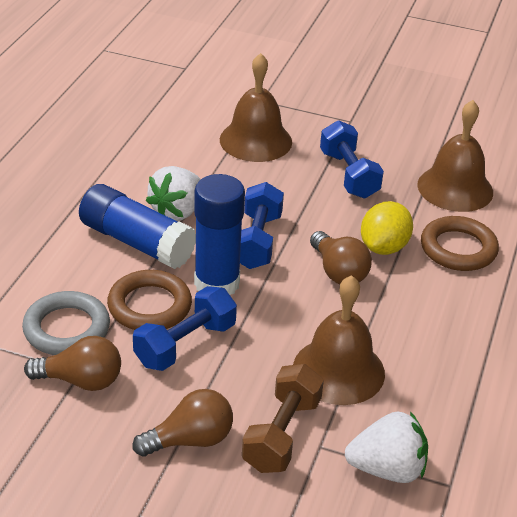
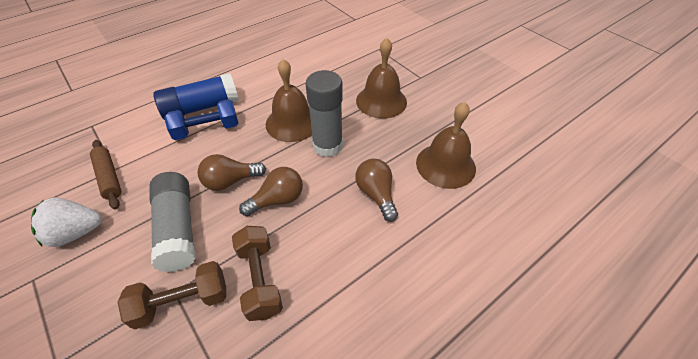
blue dumbbell: 3 -> 1
blue glue stick: 2 -> 1
brown dumbbell: 1 -> 2
brown ring: 2 -> 0
brown rolling pin: 0 -> 1
grey glue stick: 0 -> 2
grey ring: 1 -> 0
white strawberry: 2 -> 1
yellow lemon: 1 -> 0

